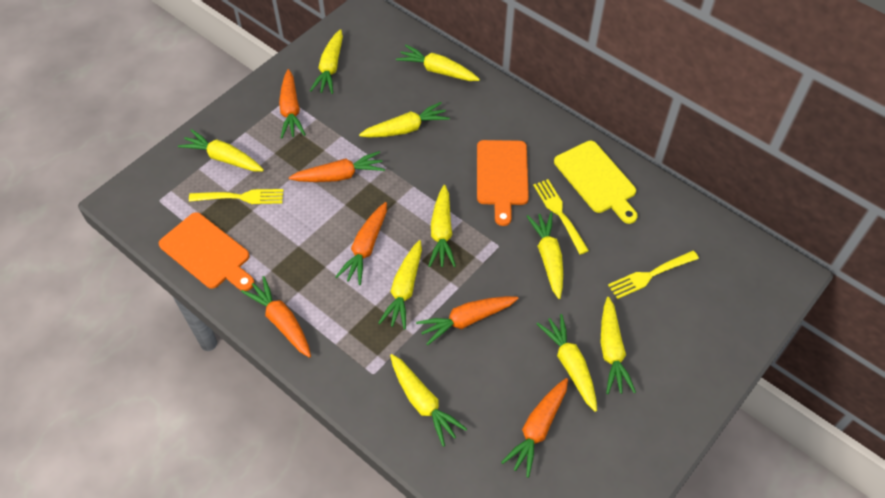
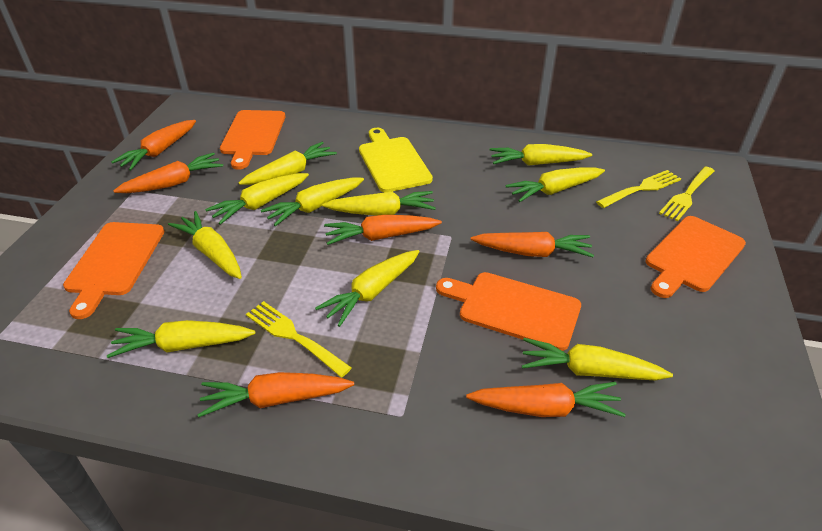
orange cutting board: 2 -> 4

